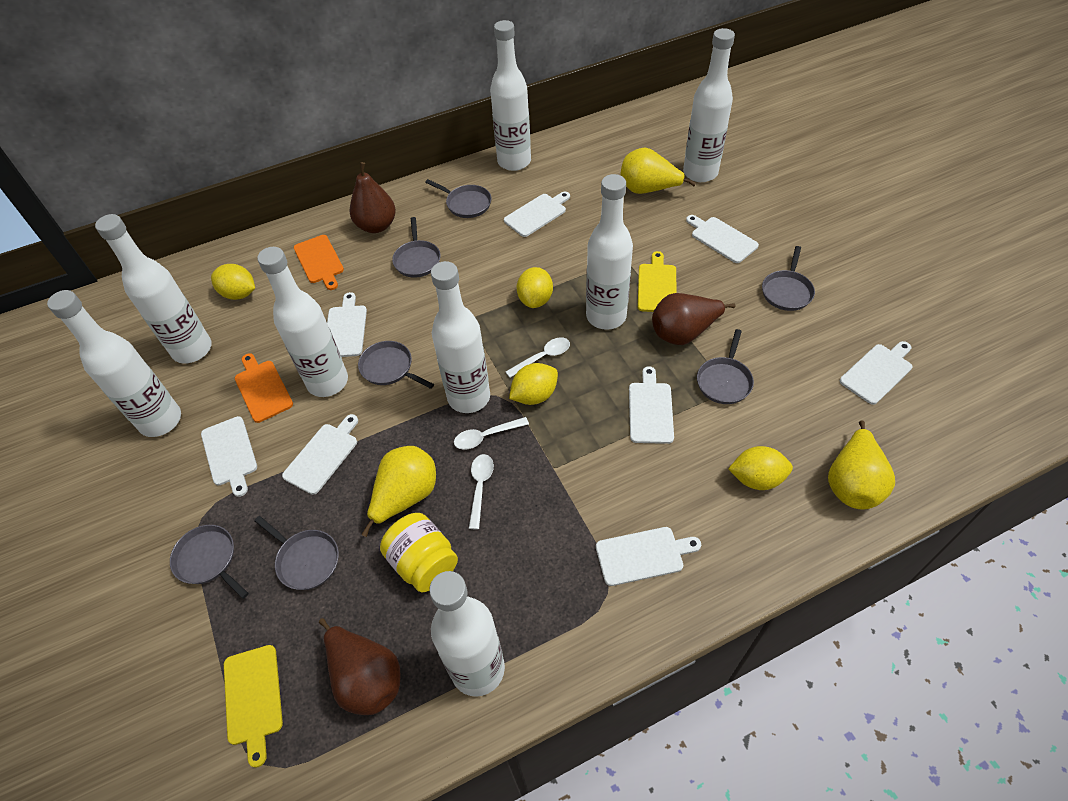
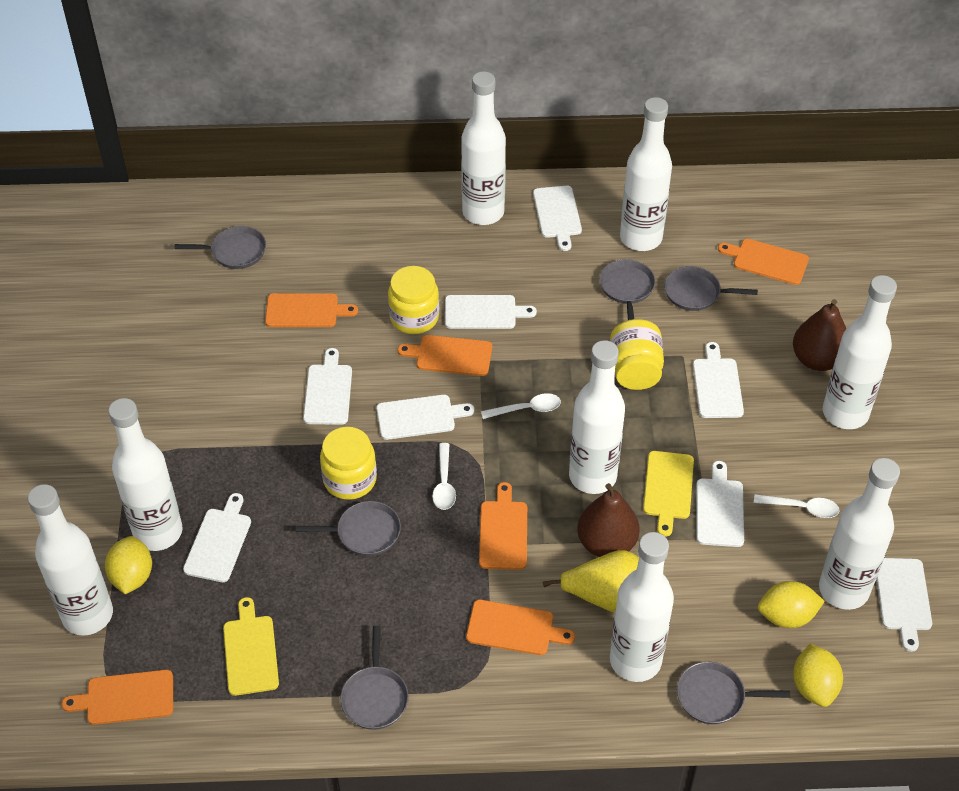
brown pear: 3 -> 2
grey pan: 7 -> 6
orange cutting board: 2 -> 6
yellow jar: 1 -> 3
yellow lemon: 4 -> 3
yellow pear: 3 -> 1

